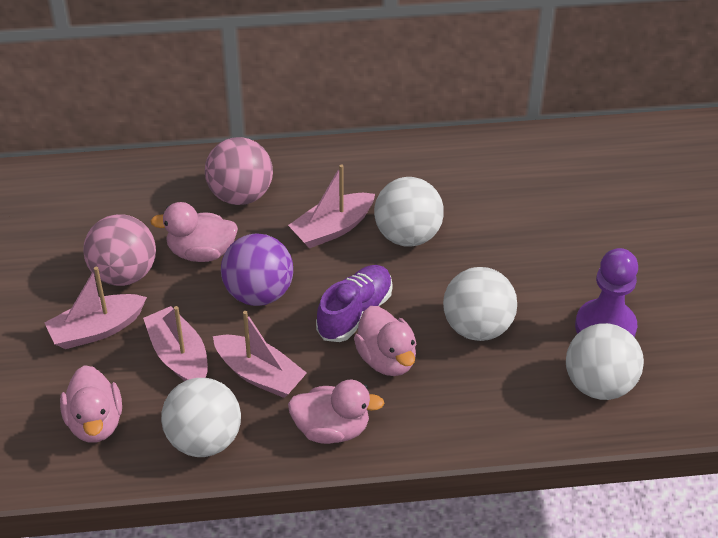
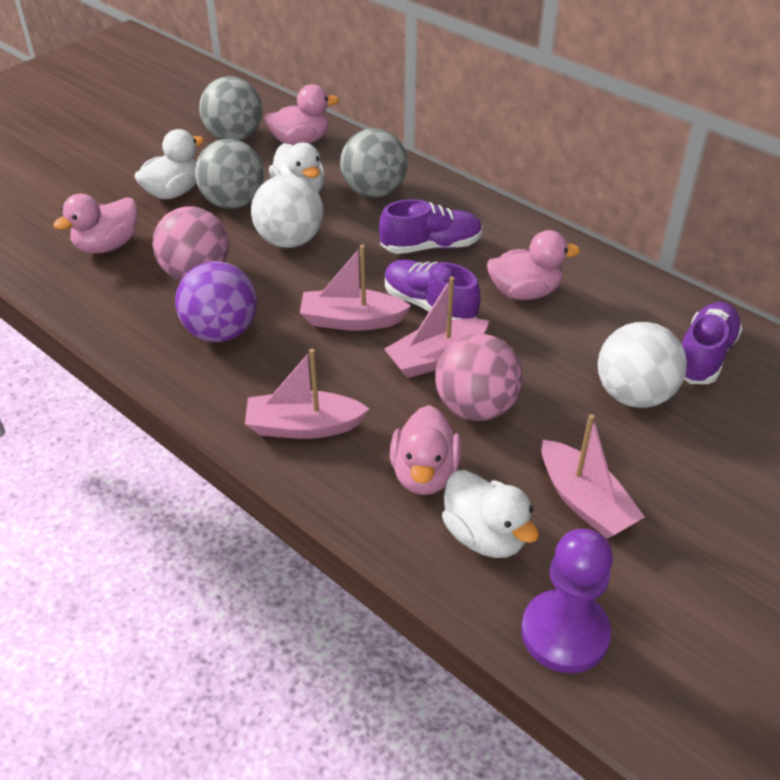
grey ball: 0 -> 3
purple shoe: 1 -> 3
white ball: 4 -> 2
white duck: 0 -> 3

